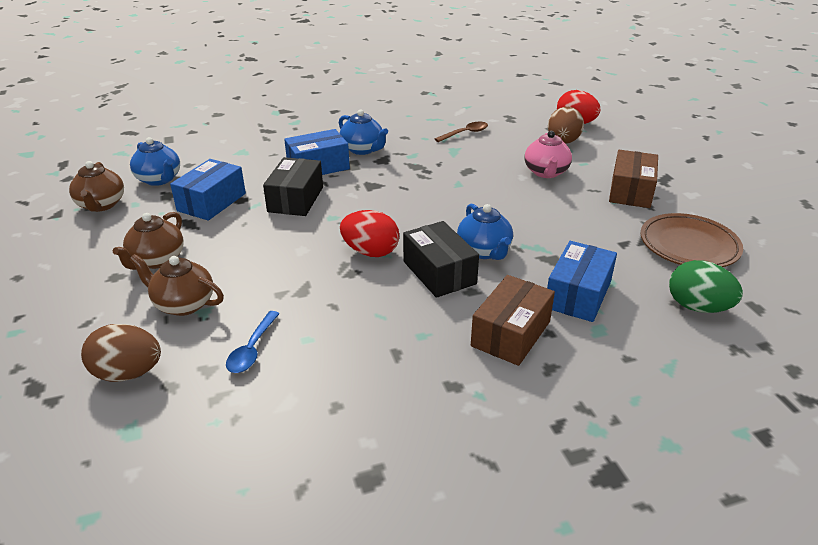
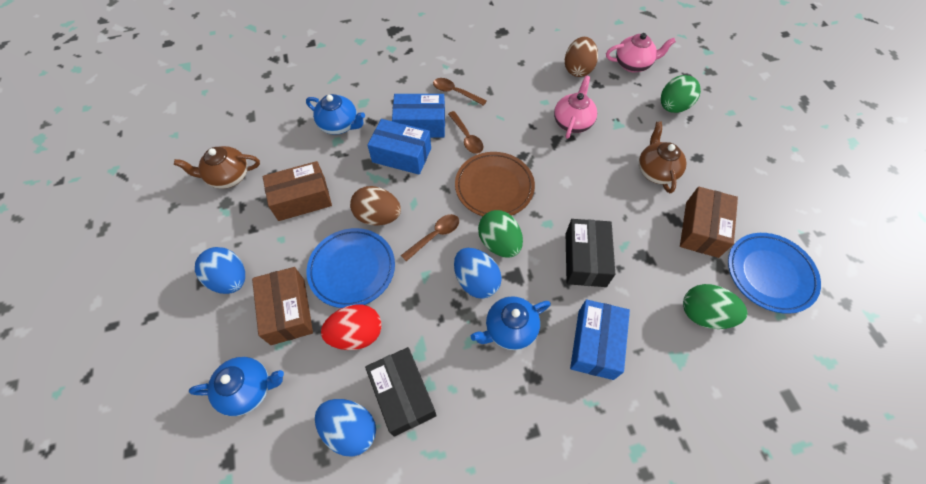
blue egg: 0 -> 3
blue plate: 0 -> 2
blue spoon: 1 -> 0
brown box: 2 -> 3
brown spoon: 1 -> 3
brown teapot: 3 -> 2
green egg: 1 -> 3
pink teapot: 1 -> 2
red egg: 2 -> 1

